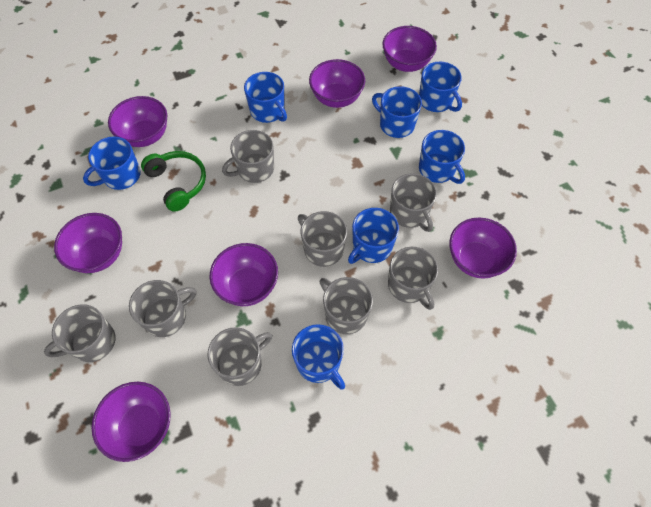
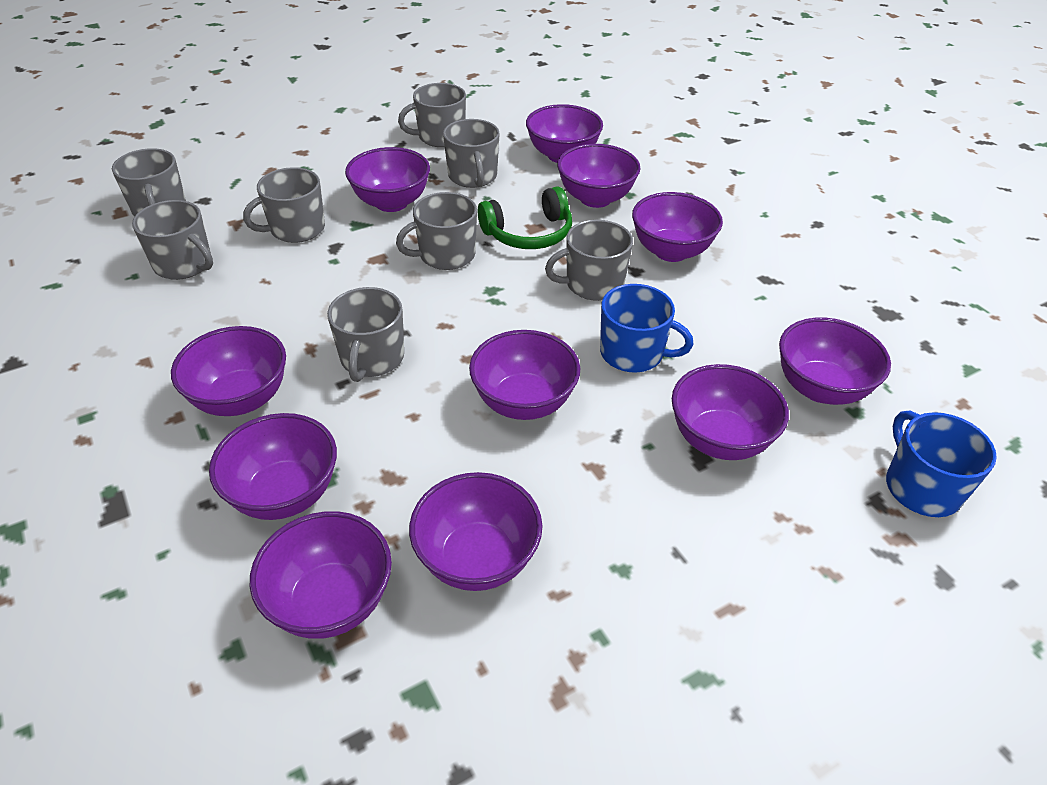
blue mug: 7 -> 2
purple bowl: 7 -> 11

